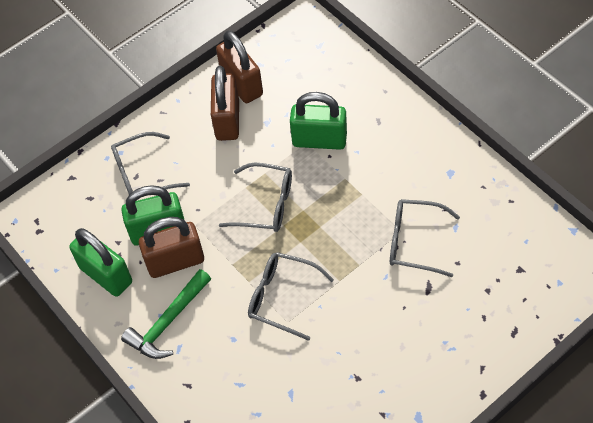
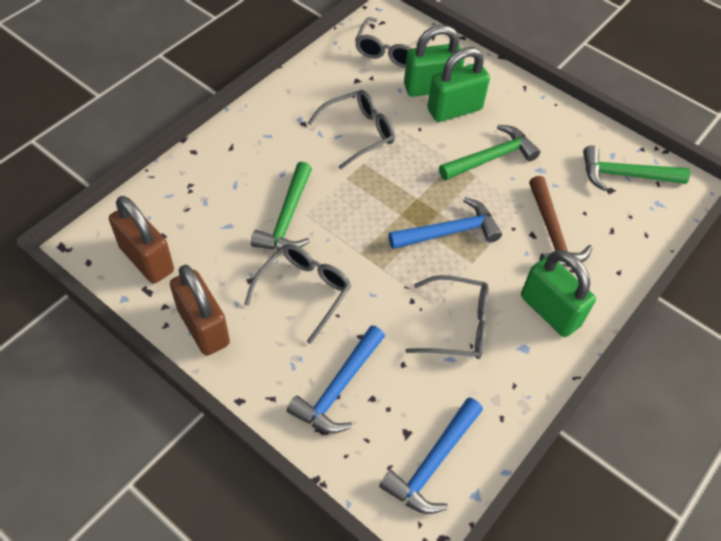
blue hammer: 0 -> 3
brown hammer: 0 -> 1
brown padlock: 3 -> 2
green hammer: 1 -> 3

